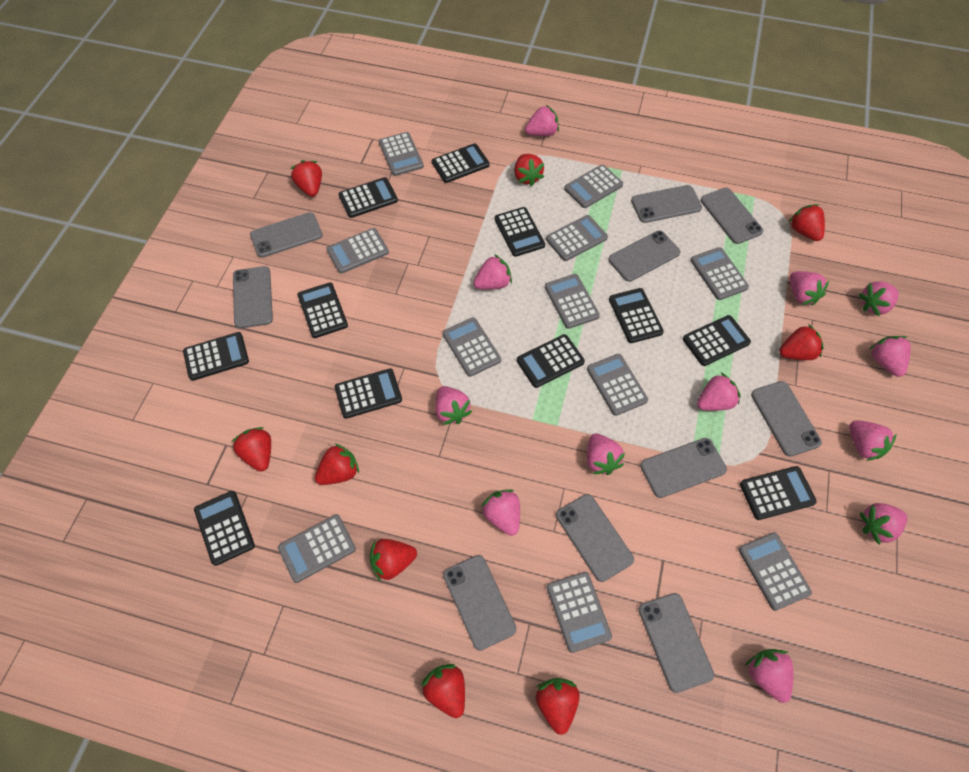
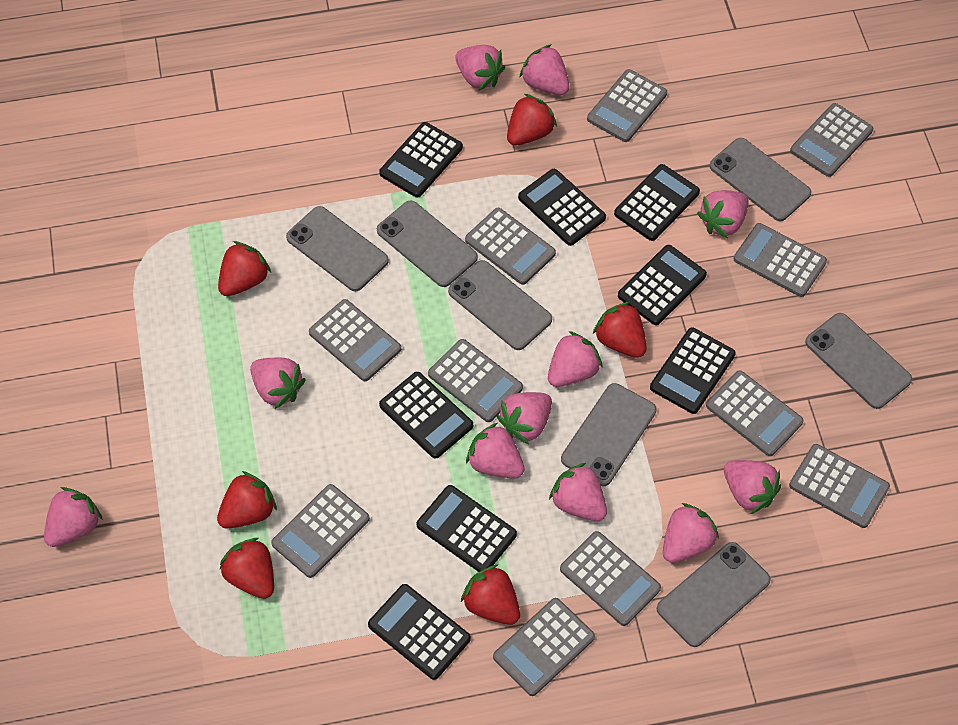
black calculator: 11 -> 8
grey phone: 10 -> 7
pink strawberry: 12 -> 11
red strawberry: 9 -> 6

